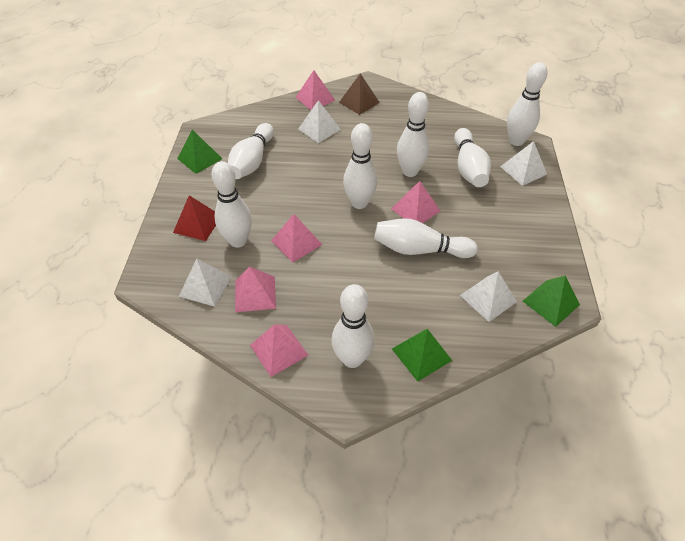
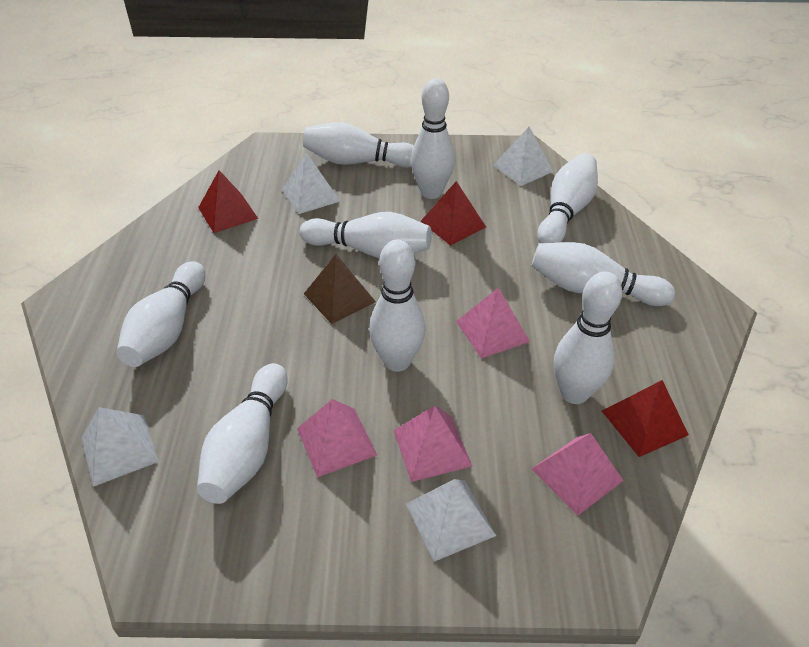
green pyramid: 3 -> 0
pink pyramid: 5 -> 4
red pyramid: 1 -> 3
white bowling pin: 8 -> 9

